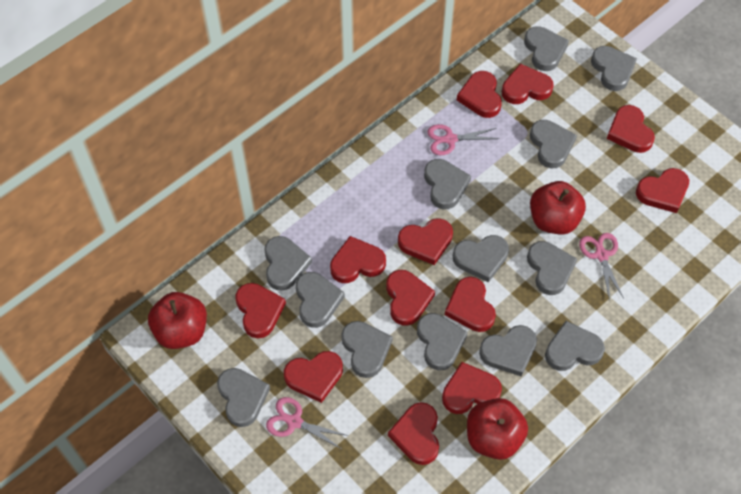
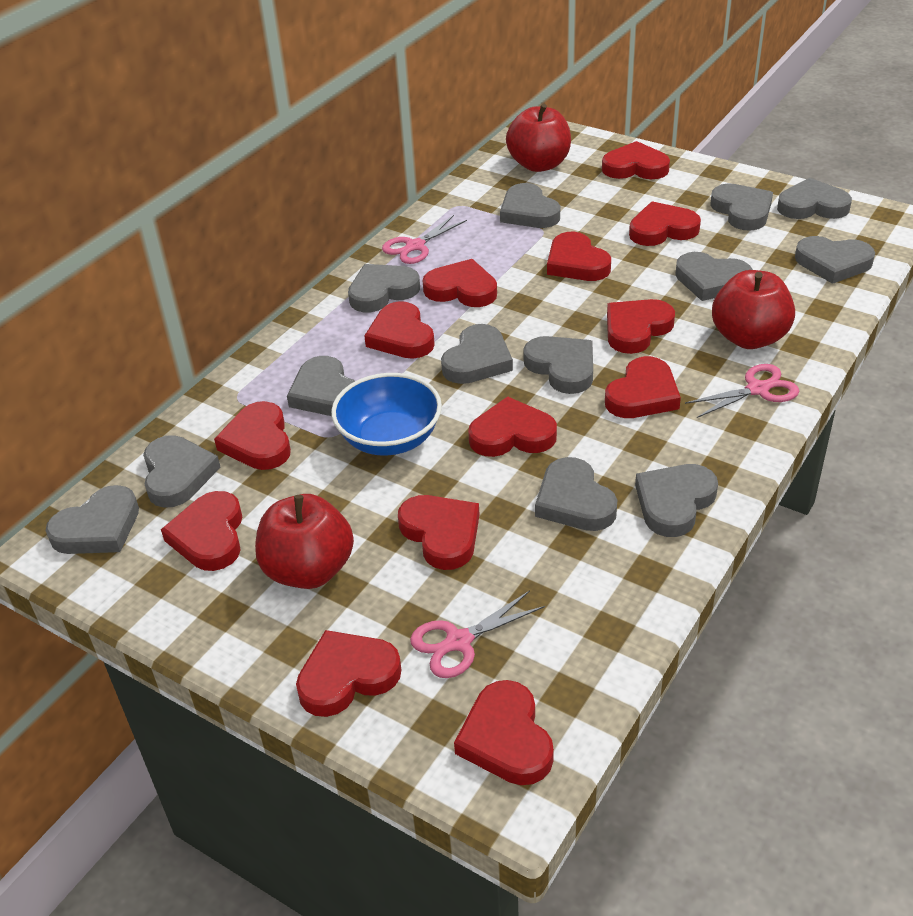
blue bowl: 0 -> 1
red heart: 12 -> 13

